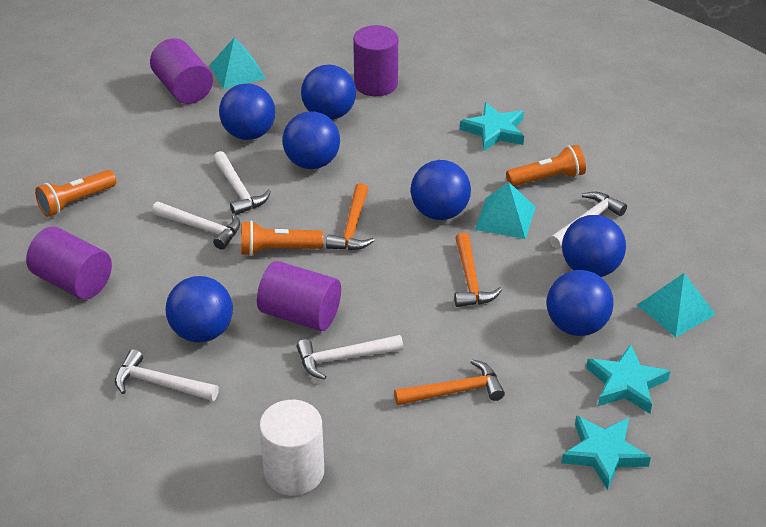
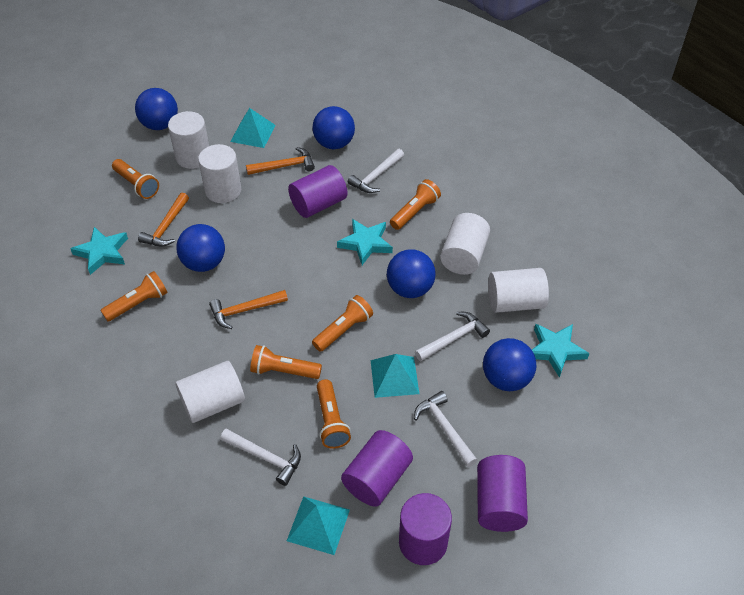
blue ball: 7 -> 5
orange flashlight: 3 -> 6
white cylinder: 1 -> 5
white hammer: 5 -> 4

